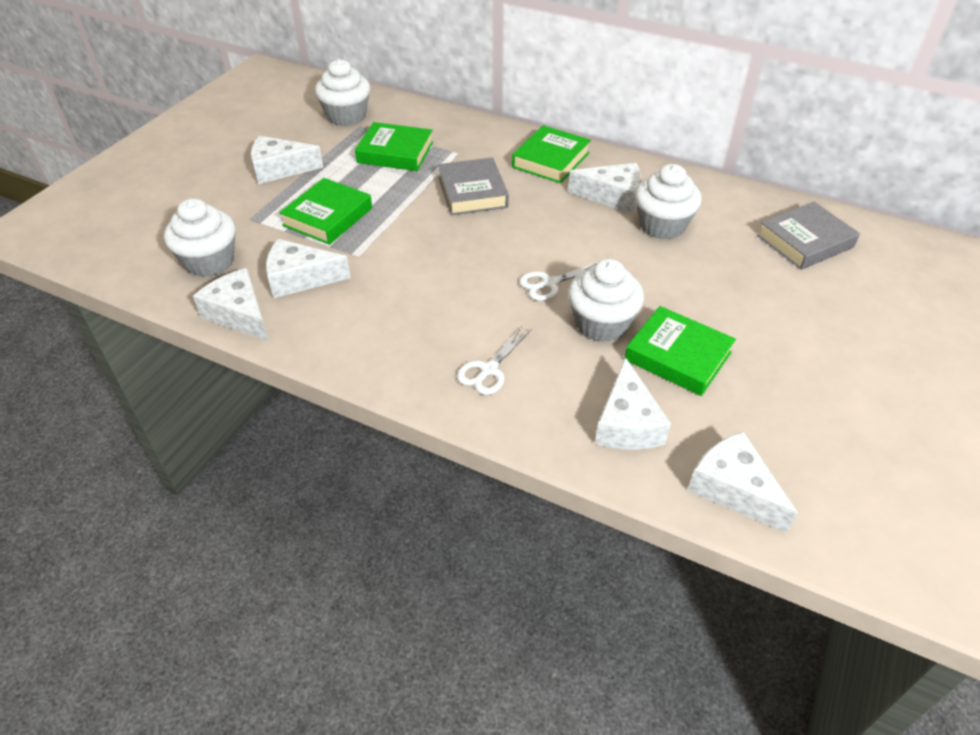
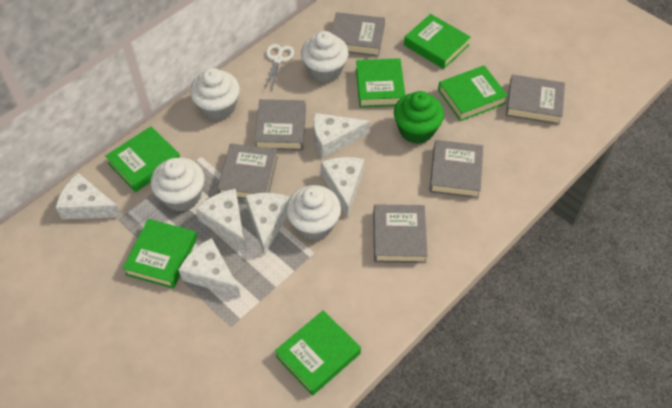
green book: 4 -> 6
green cupcake: 0 -> 1
grey book: 2 -> 6
white scissors: 2 -> 1

